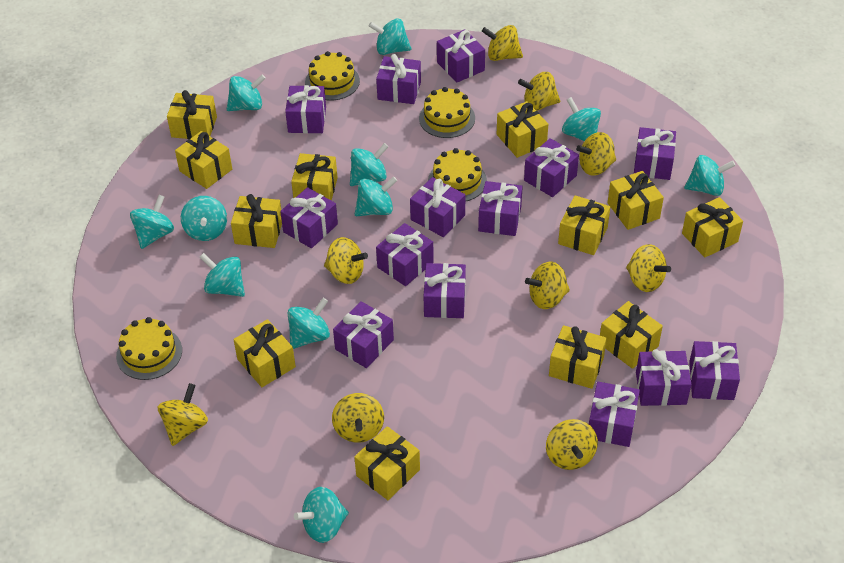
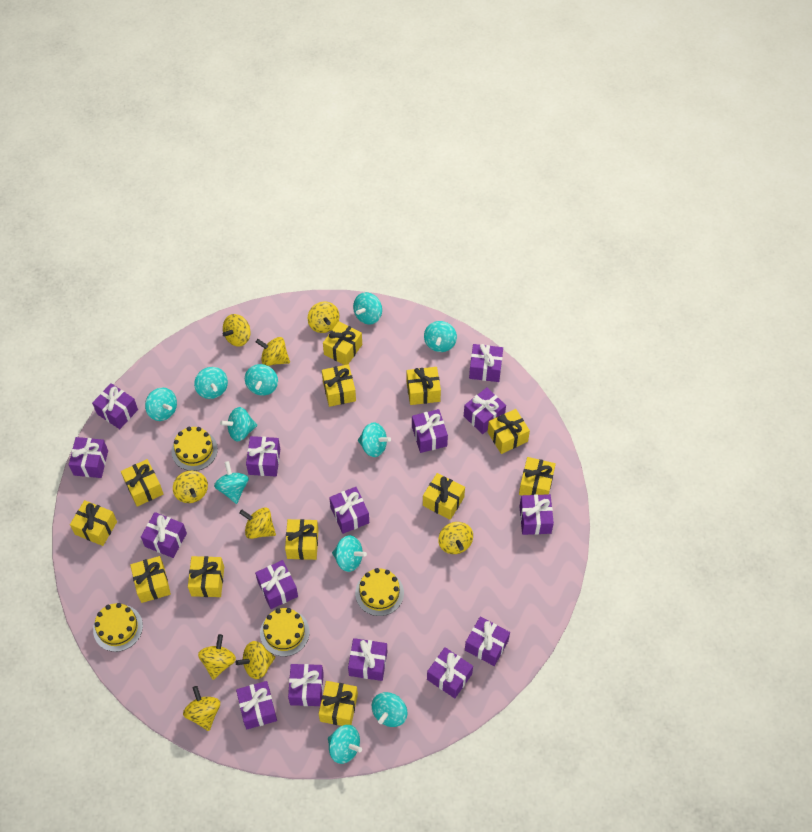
purple gift: 14 -> 15

